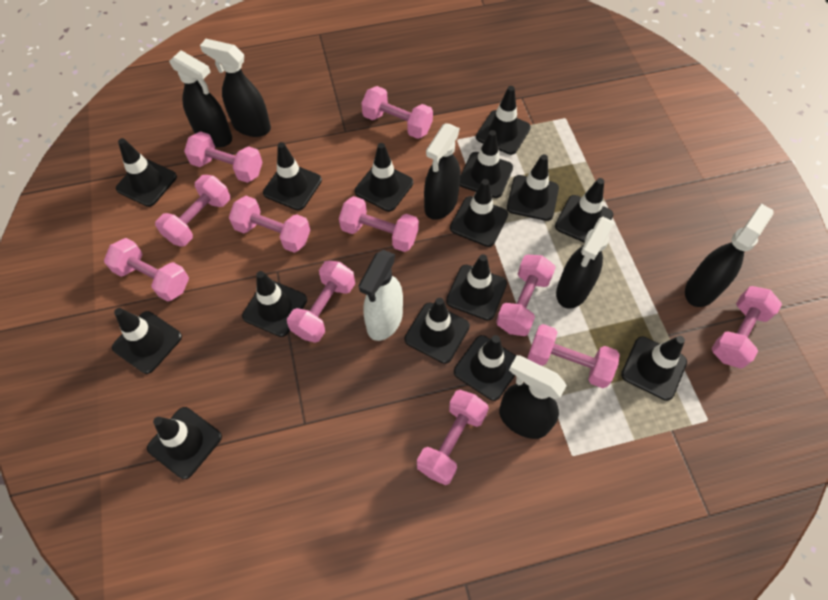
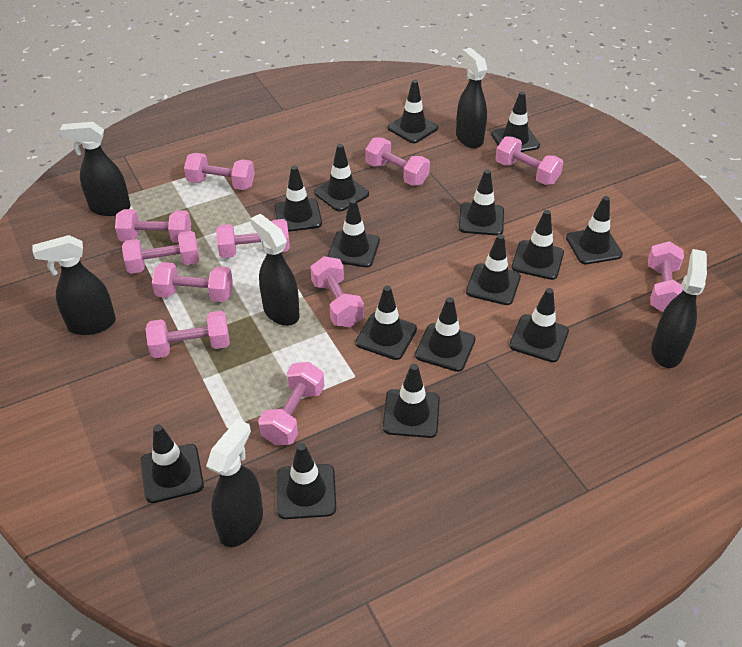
white spray bottle: 1 -> 0

